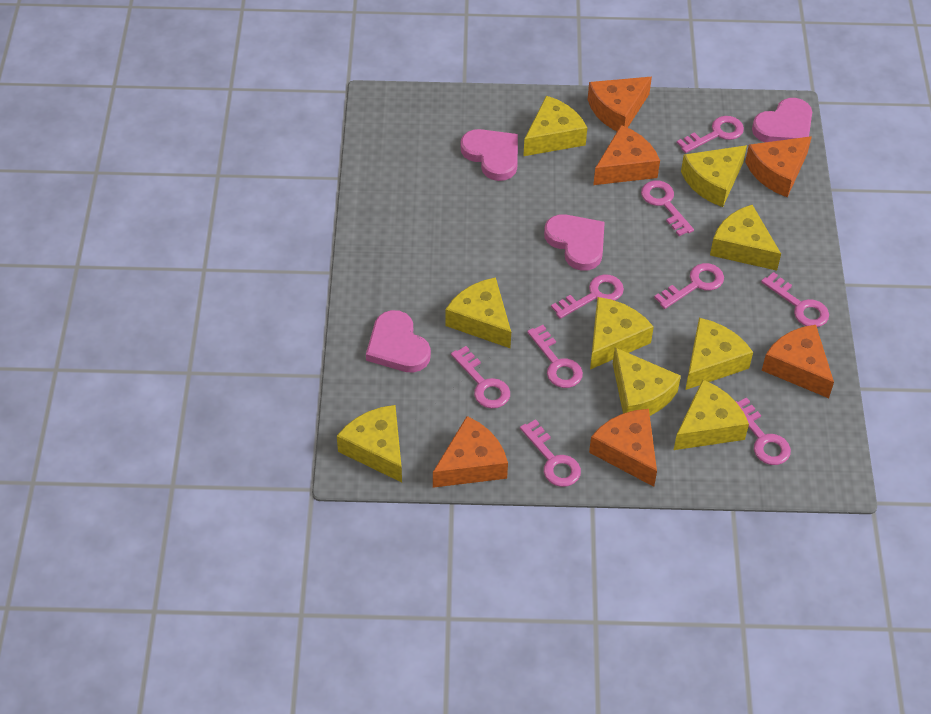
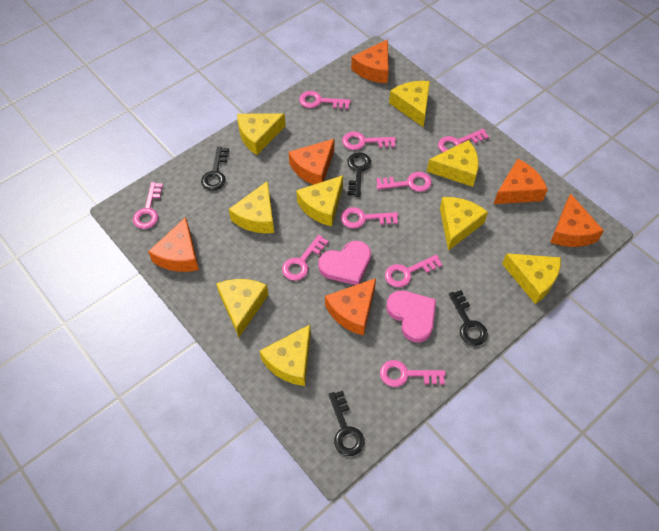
black key: 0 -> 4
pink heart: 4 -> 2

